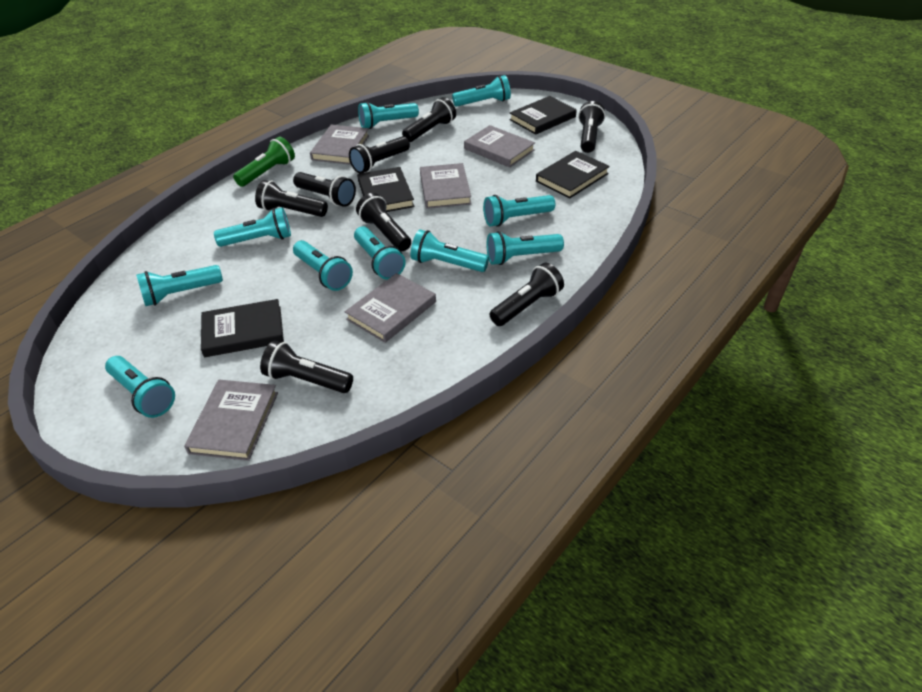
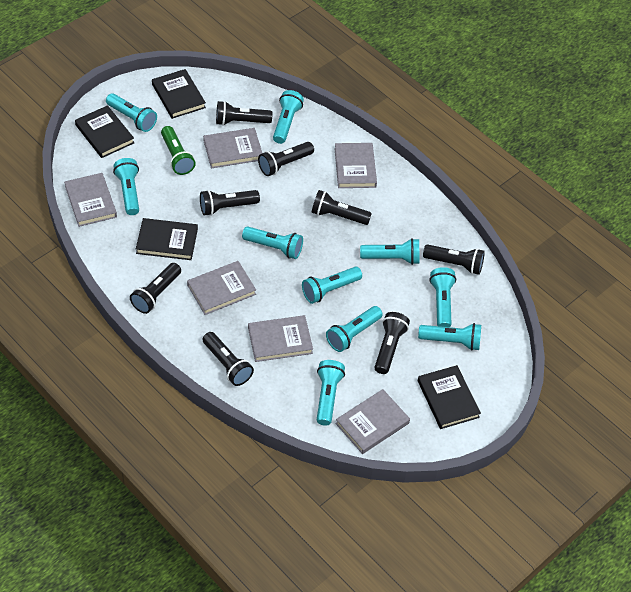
grey book: 5 -> 6

